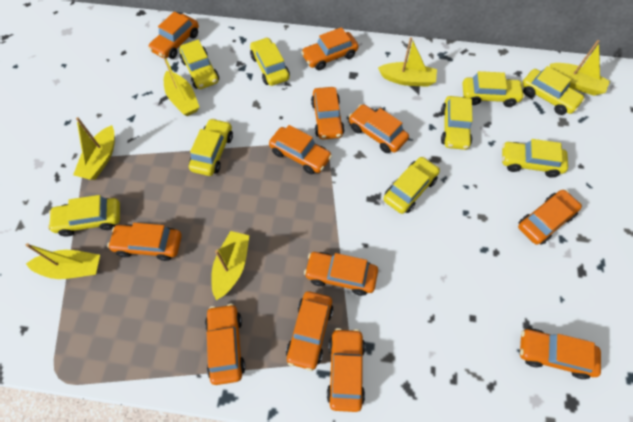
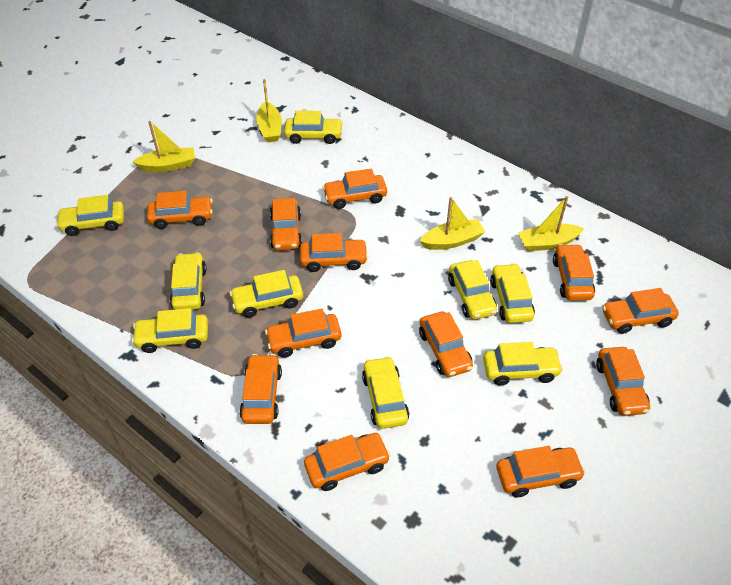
yellow boat: 6 -> 4

